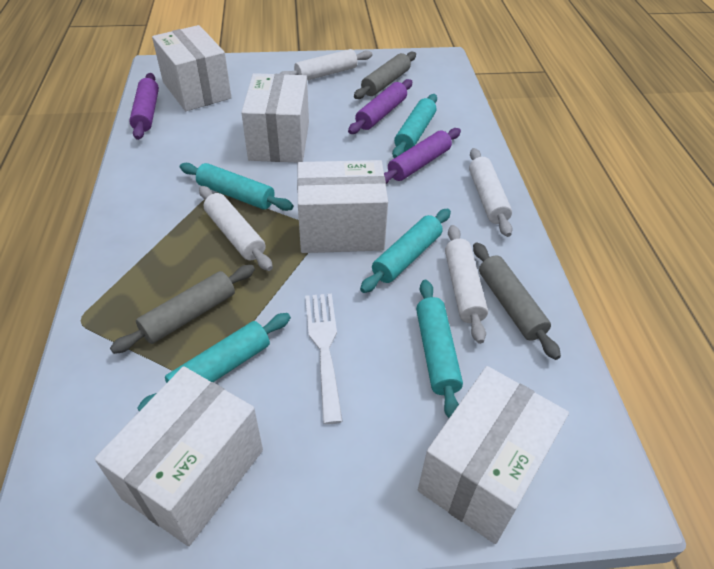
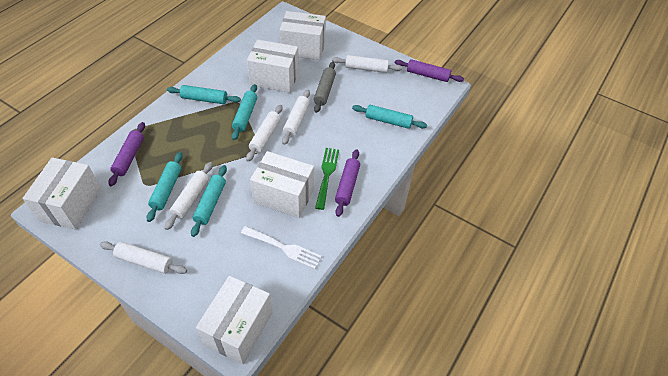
green fork: 0 -> 1
grey rolling pin: 3 -> 1
white rolling pin: 4 -> 5

